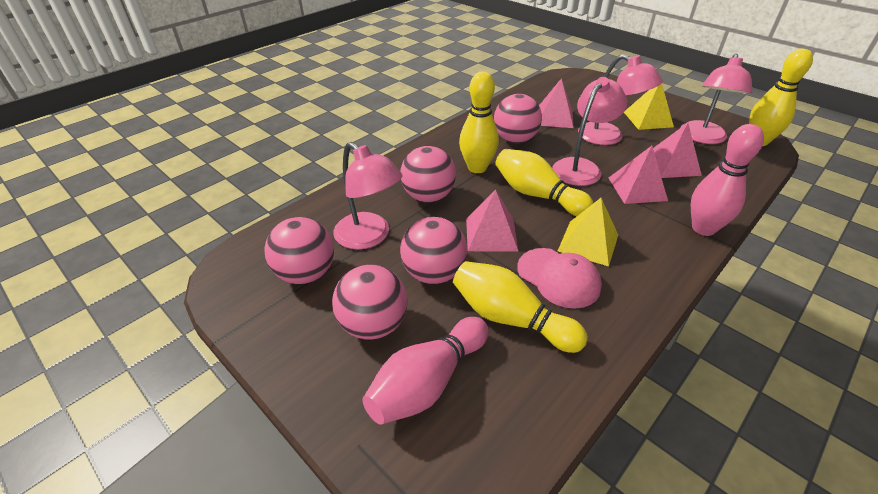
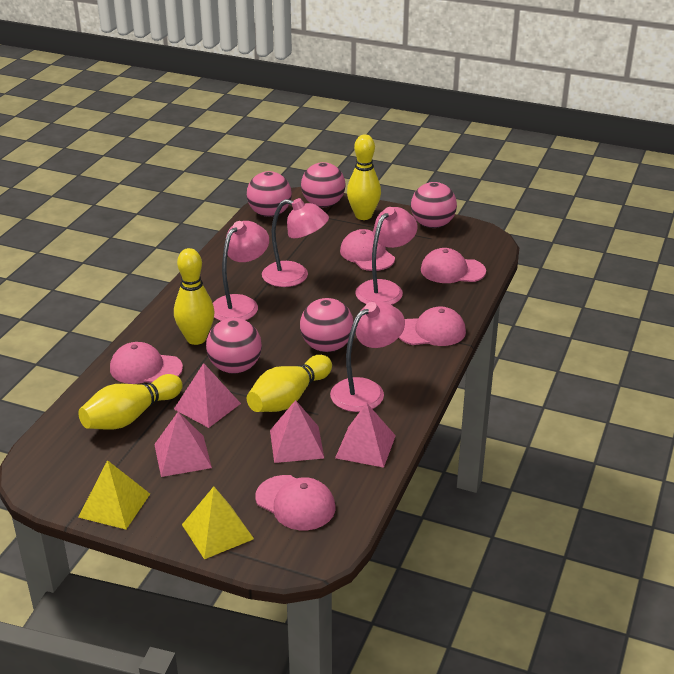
pink bowling pin: 2 -> 0
pink cap: 1 -> 5

